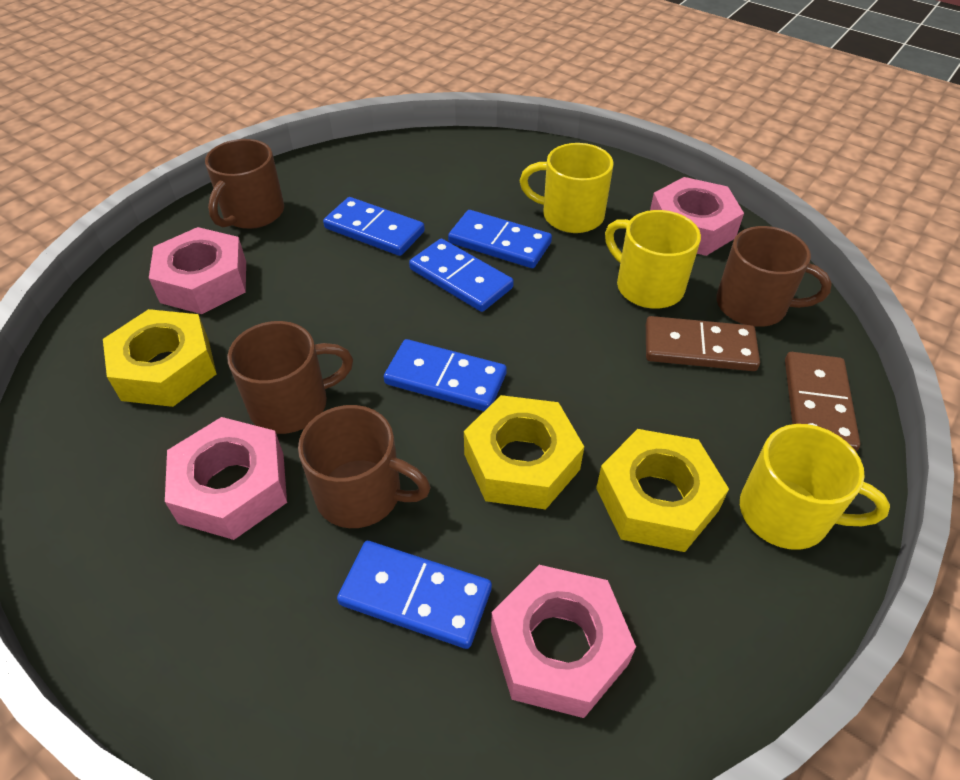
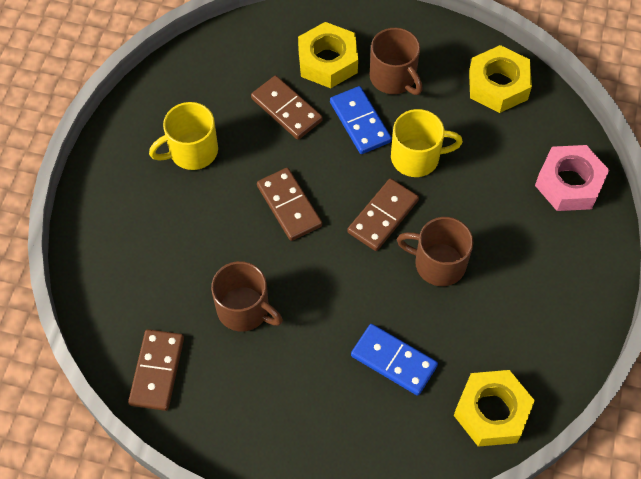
blue domino: 5 -> 2
brown domino: 2 -> 4
brown mug: 4 -> 3
pink nut: 4 -> 1
yellow mug: 3 -> 2

